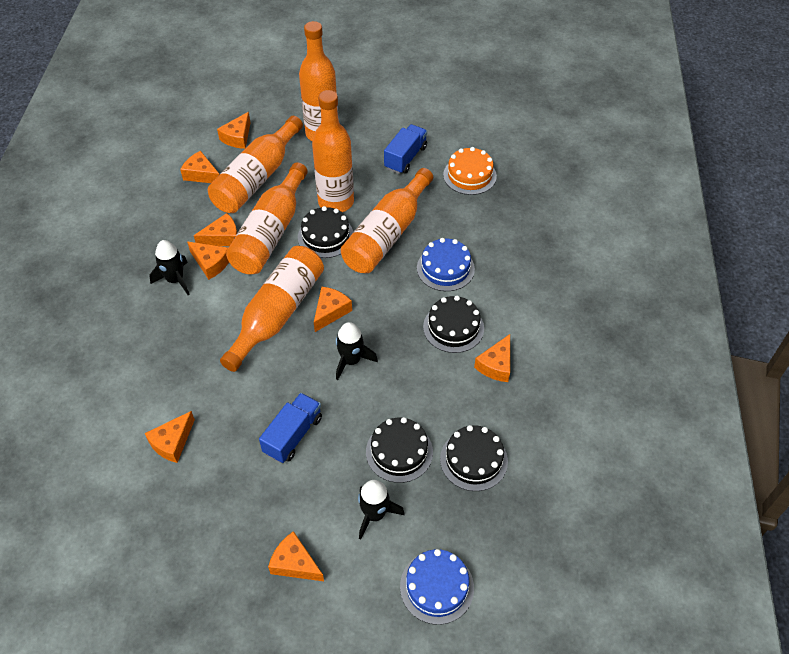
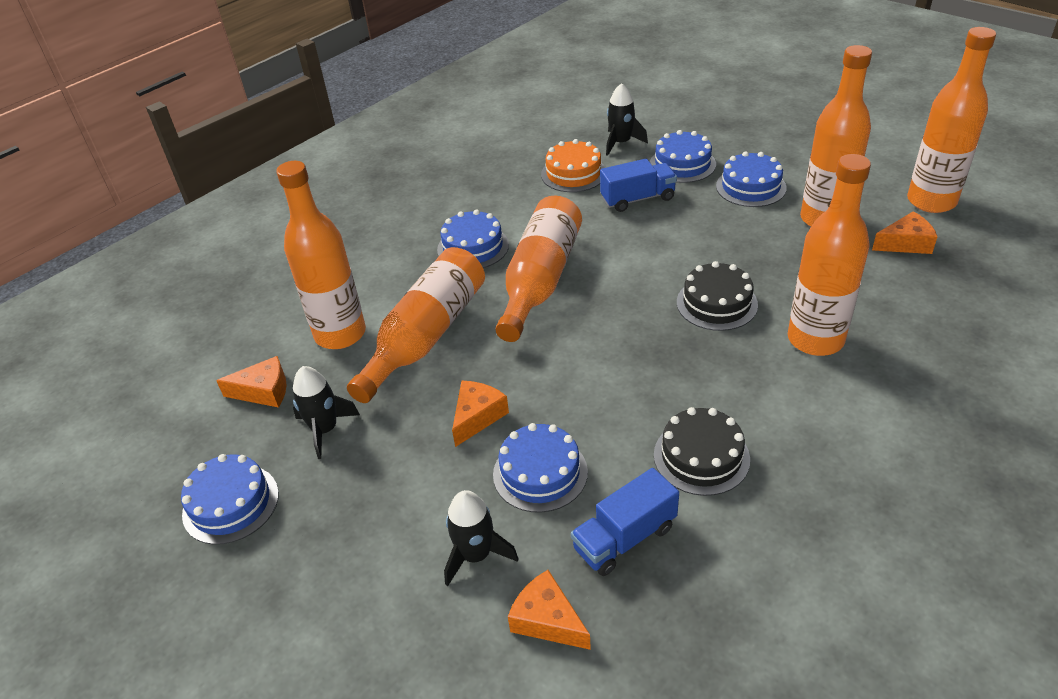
black cake: 4 -> 2
blue cake: 2 -> 5
orange cheese: 8 -> 4

